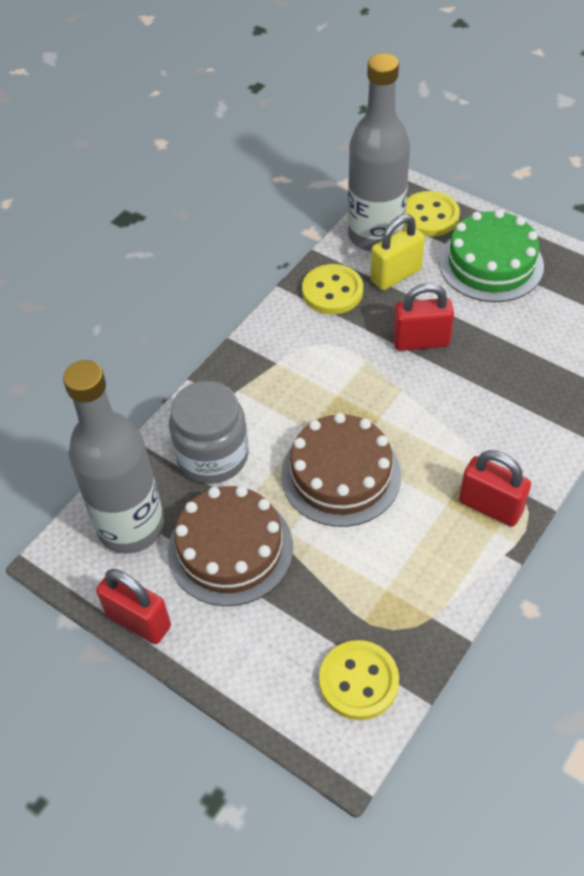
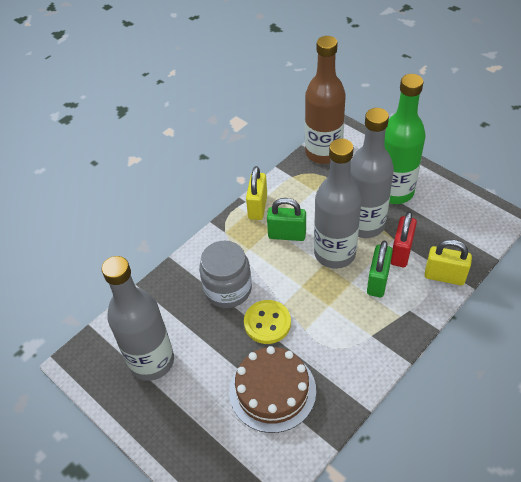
brown bottle: 0 -> 1
brown cake: 2 -> 1
green bottle: 0 -> 1
green cake: 1 -> 0
green padlock: 0 -> 2
grey bottle: 2 -> 3
red padlock: 3 -> 1
yellow button: 3 -> 1
yellow padlock: 1 -> 2

